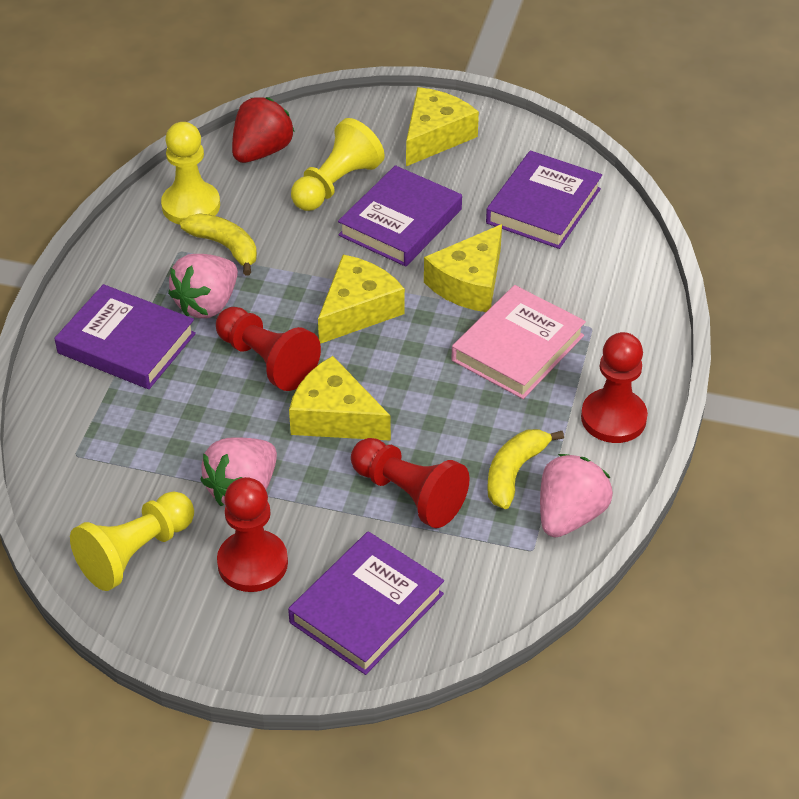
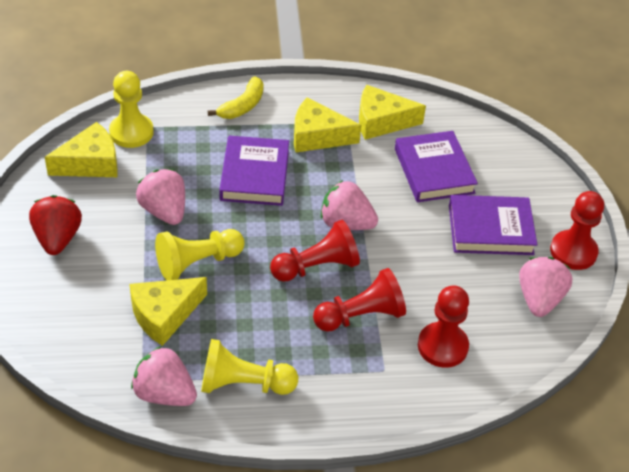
pink book: 1 -> 0
pink strawberry: 3 -> 4
purple book: 4 -> 3
yellow banana: 2 -> 1

